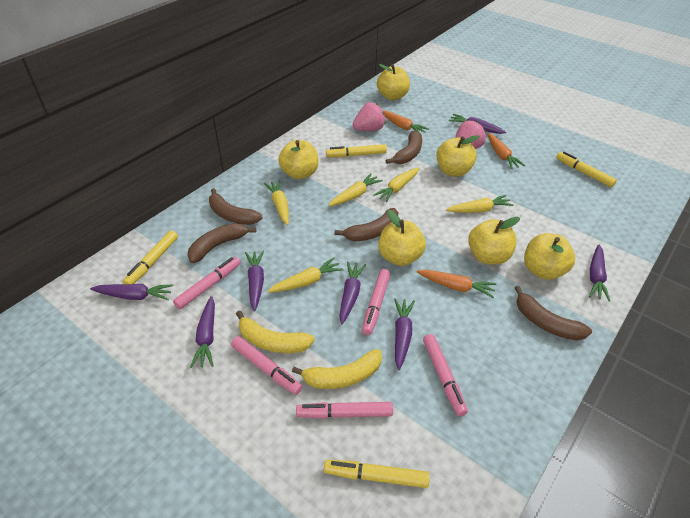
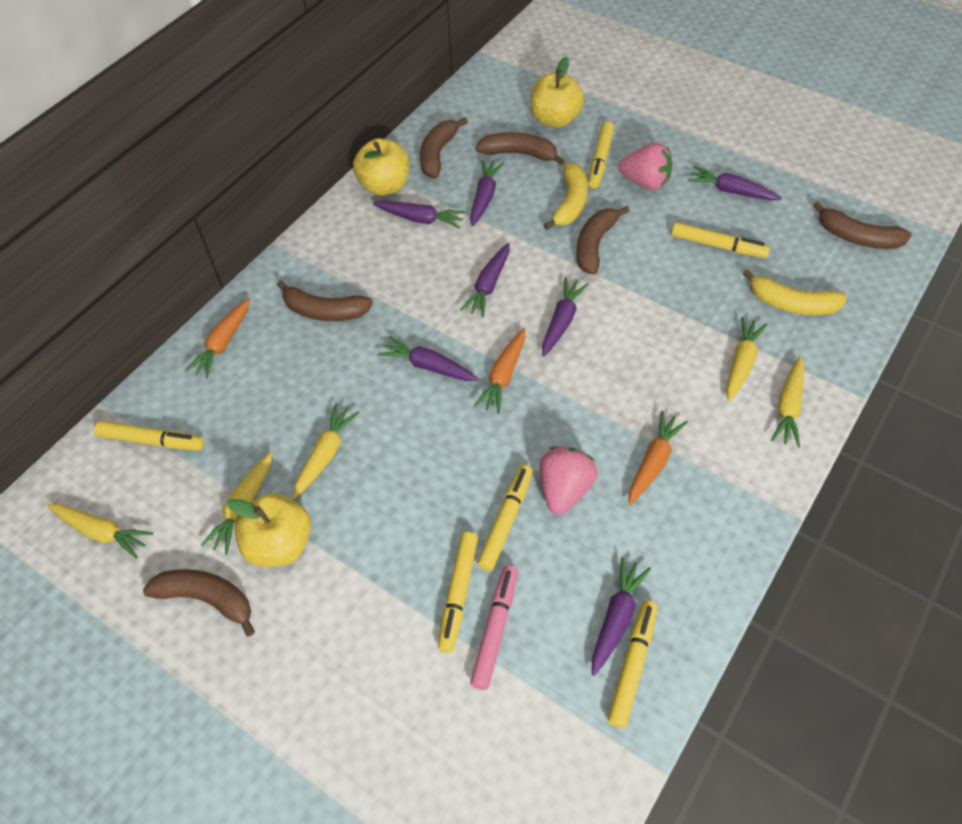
brown banana: 5 -> 6
pink marker: 5 -> 1
yellow apple: 6 -> 3
yellow marker: 4 -> 6

